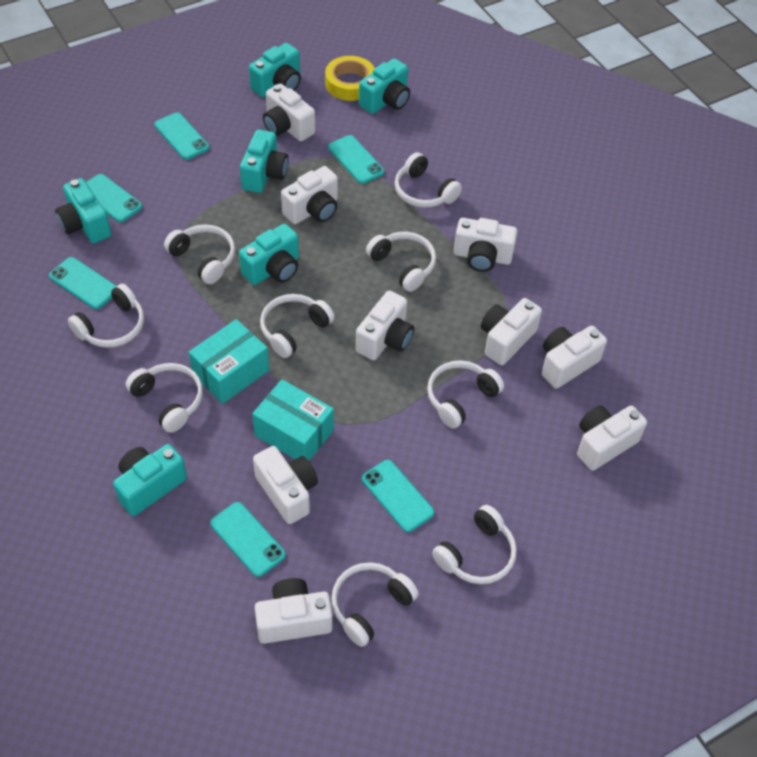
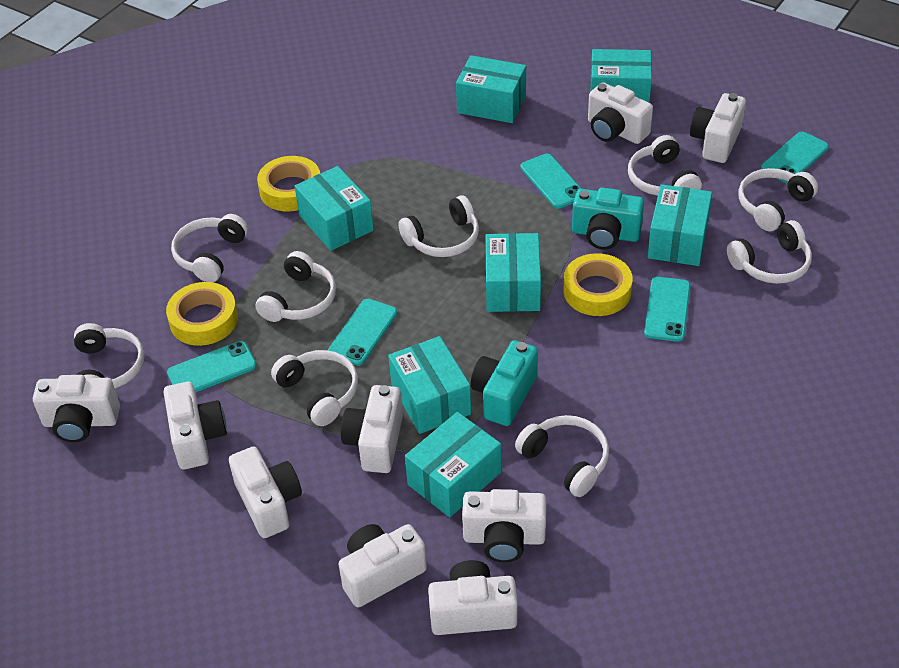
turquoise box: 2 -> 7
turquoise camera: 6 -> 2
turquoise phone: 6 -> 5
yellow tape: 1 -> 3

